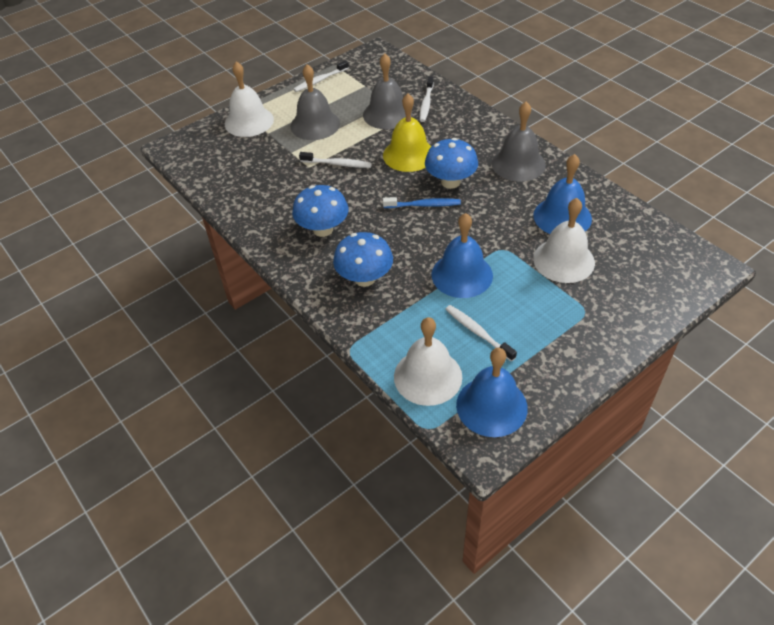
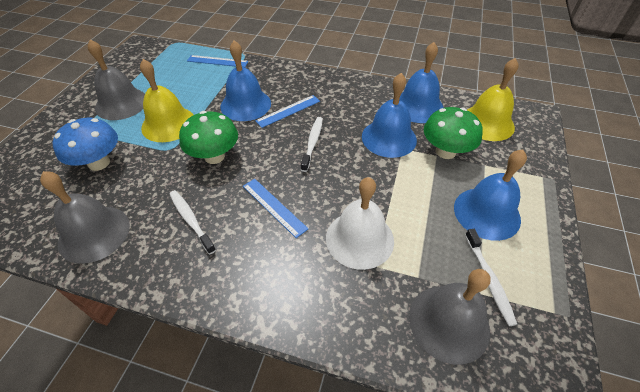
blue bell: 3 -> 4
blue mushroom: 3 -> 1
blue ruler: 0 -> 3
blue toothbrush: 1 -> 0
green mushroom: 0 -> 2
white bell: 3 -> 1
white toothbrush: 4 -> 3
yellow bell: 1 -> 2

